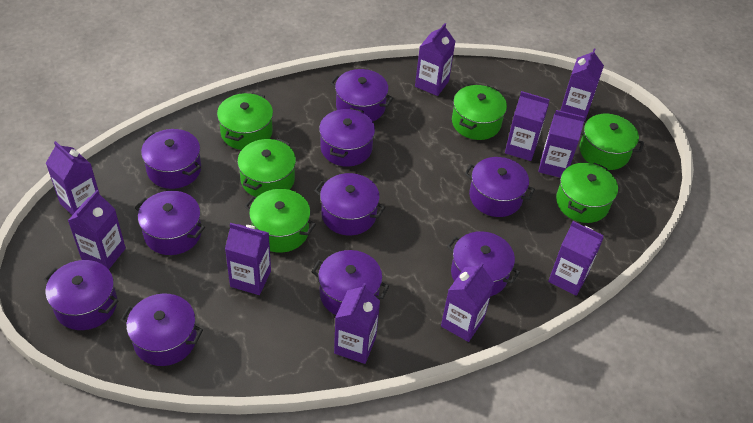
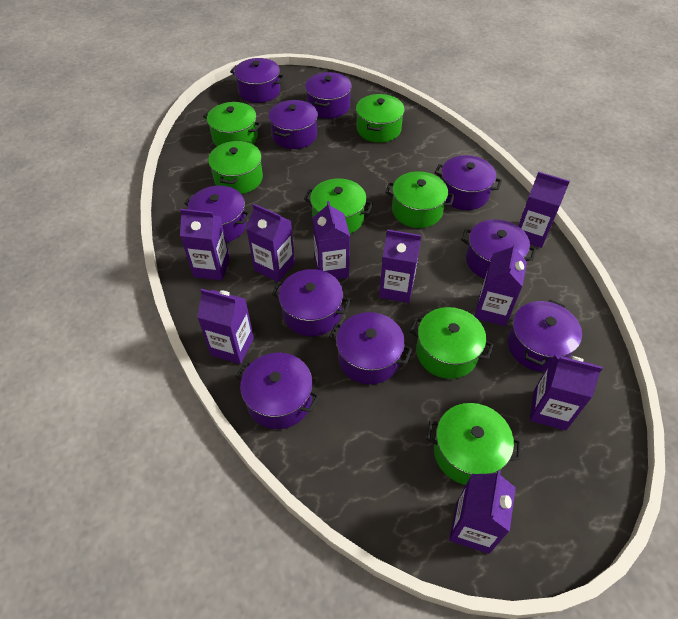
green pot: 6 -> 7
purple carton: 10 -> 9

